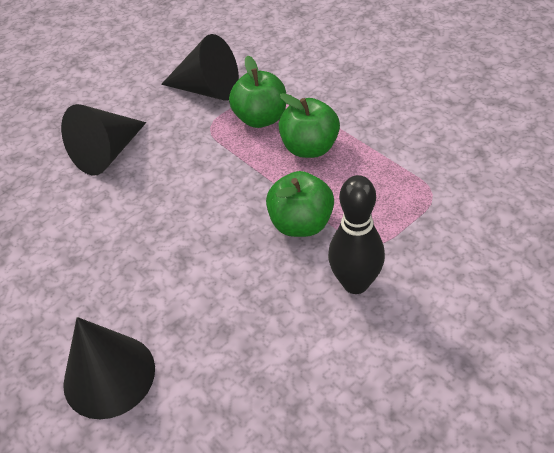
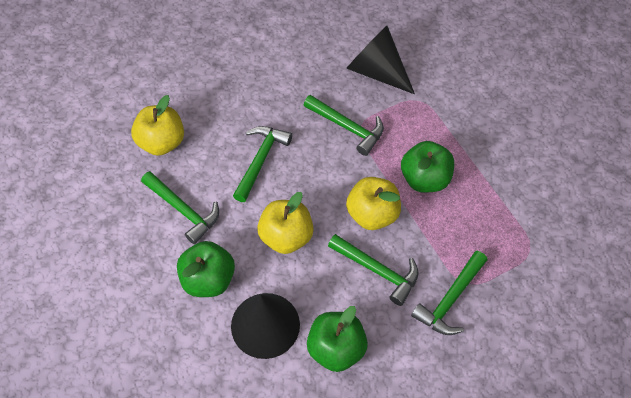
black bowling pin: 1 -> 0
black cone: 3 -> 2
green hammer: 0 -> 5
yellow apple: 0 -> 3

